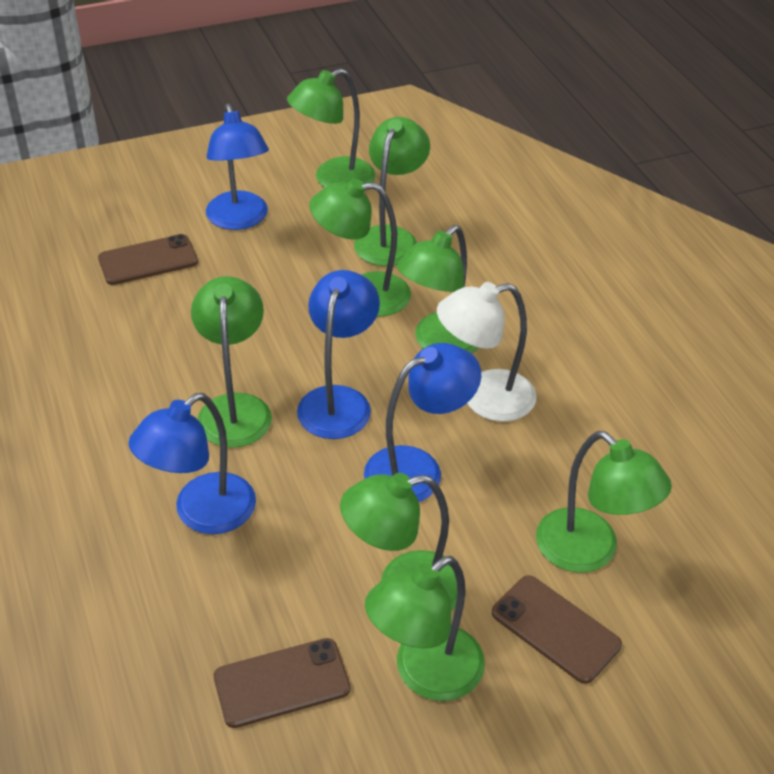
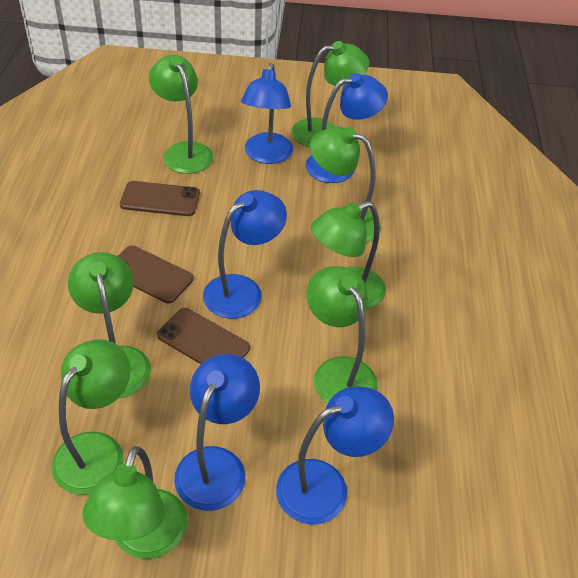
blue lamp: 4 -> 5
white lamp: 1 -> 0

